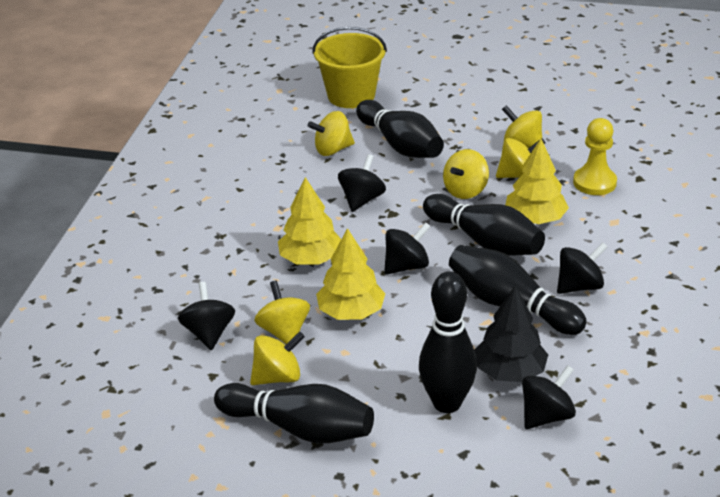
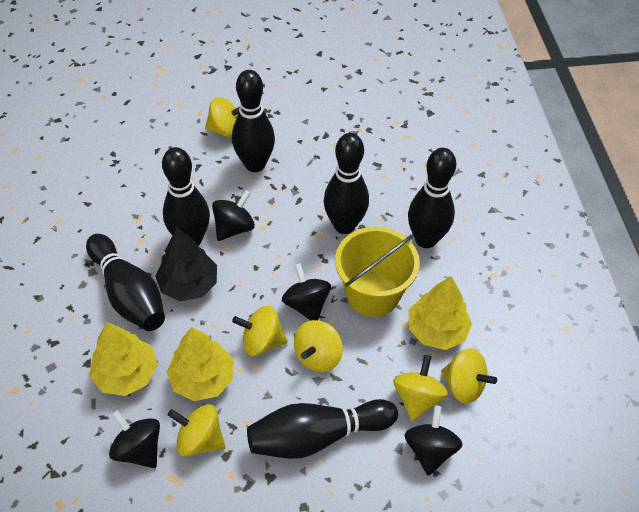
black bowling pin: 5 -> 6
black spinning top: 5 -> 4
yellow pawn: 1 -> 0

